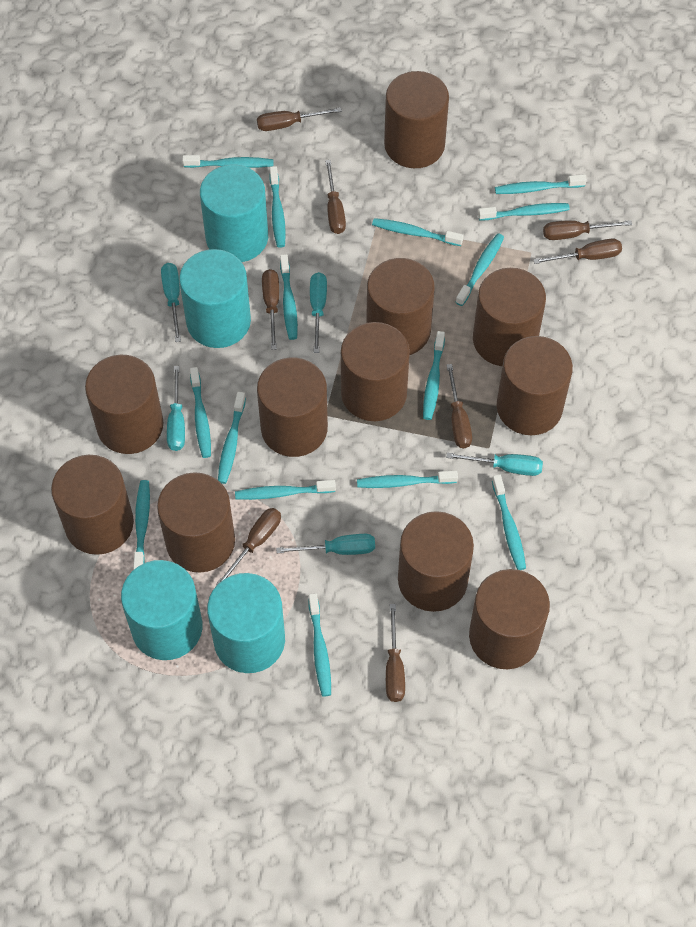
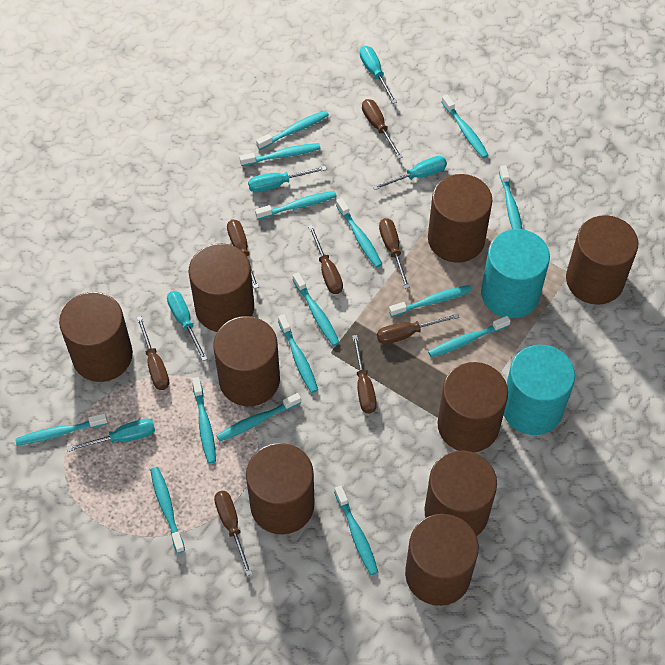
brown cylinder: 11 -> 9
turquoise cylinder: 4 -> 2

